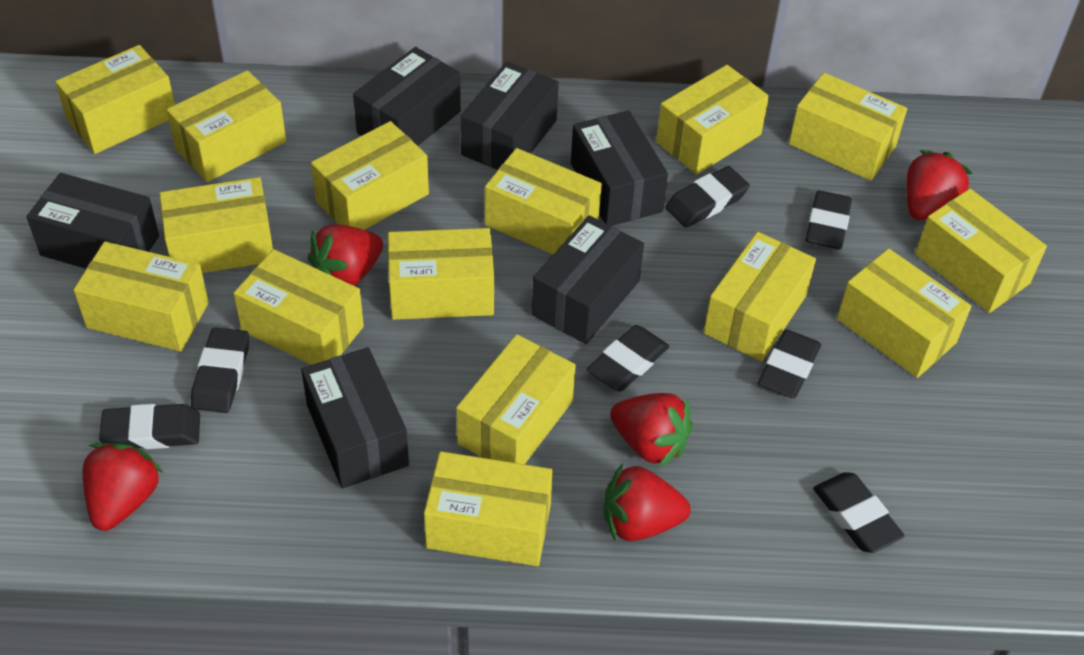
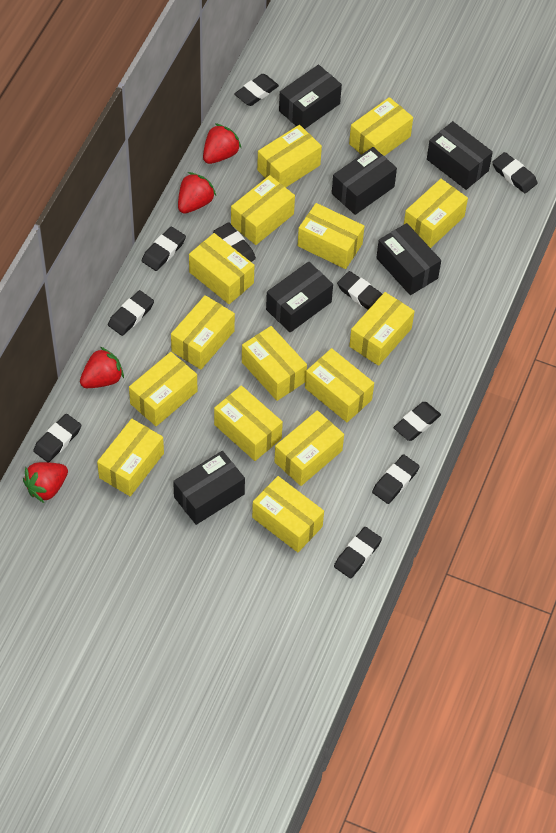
black eraser: 7 -> 10
red strawberry: 5 -> 4

